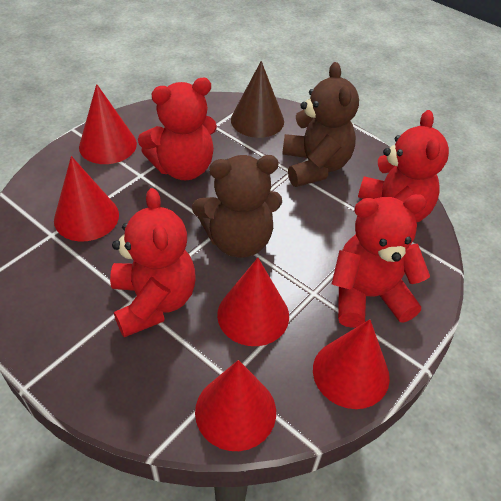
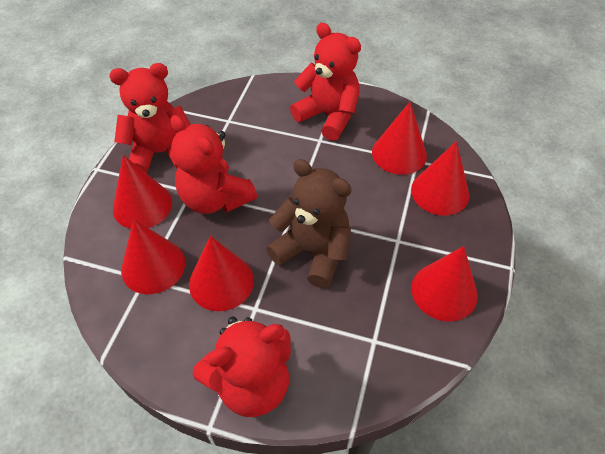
brown cone: 1 -> 0
brown teddy bear: 2 -> 1
red cone: 5 -> 6

